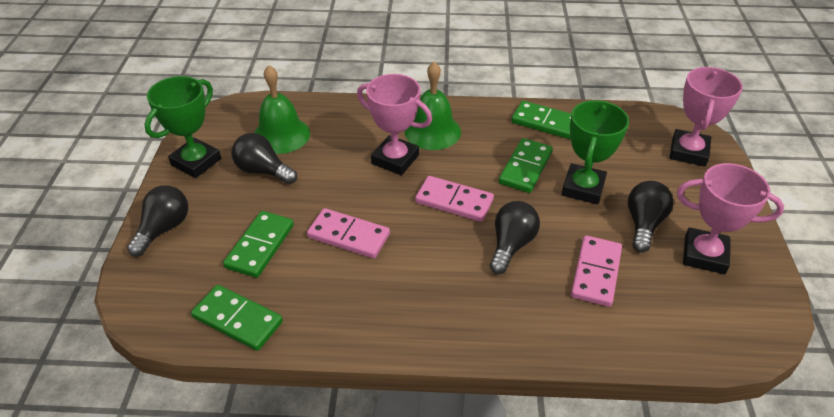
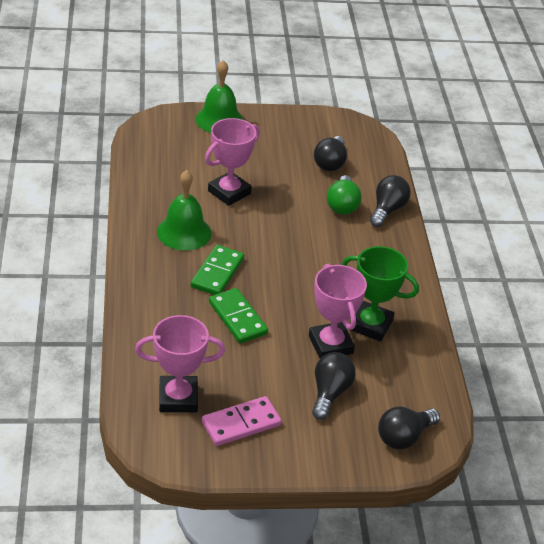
green domino: 4 -> 2
green light bulb: 0 -> 1
green trophy: 2 -> 1
pink domino: 3 -> 1

